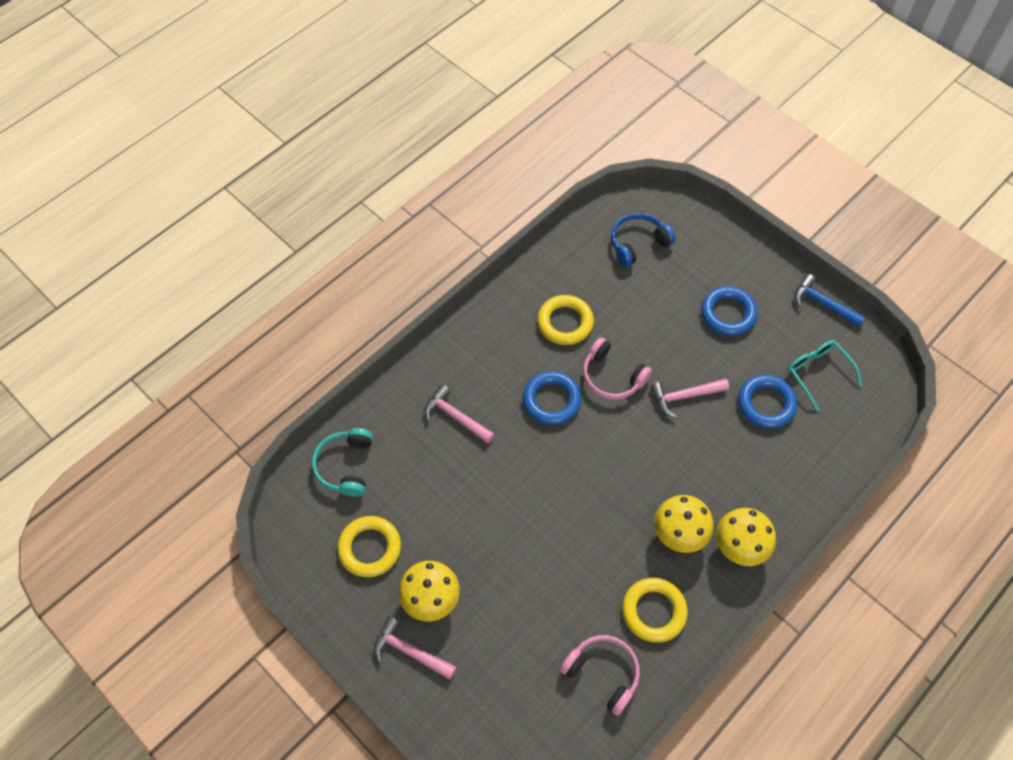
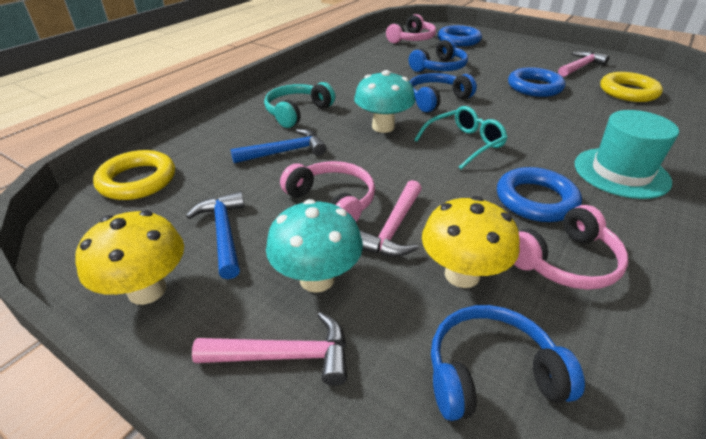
blue hammer: 1 -> 2
blue headphones: 1 -> 3
pink headphones: 2 -> 3
turquoise hat: 0 -> 1
turquoise mushroom: 0 -> 2
yellow mushroom: 3 -> 2
yellow ring: 3 -> 2

